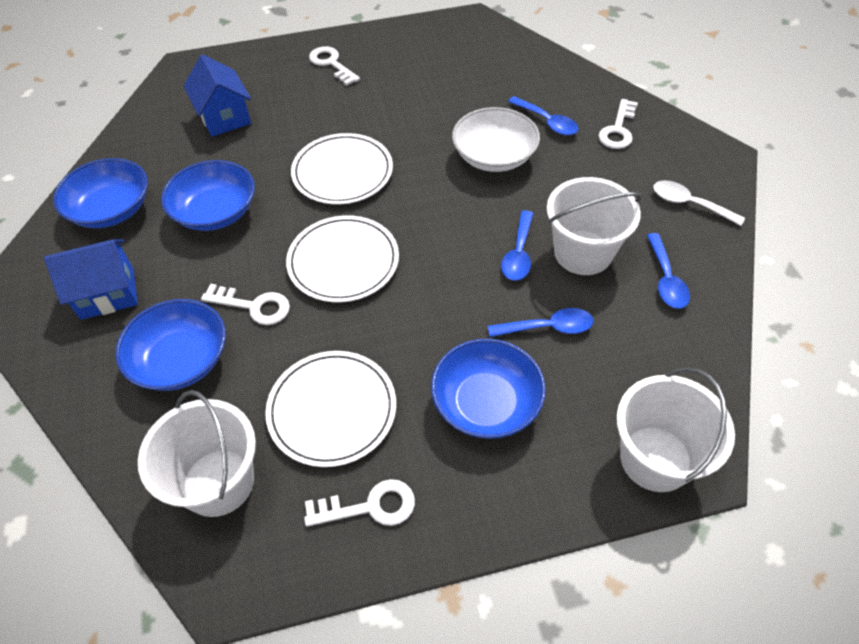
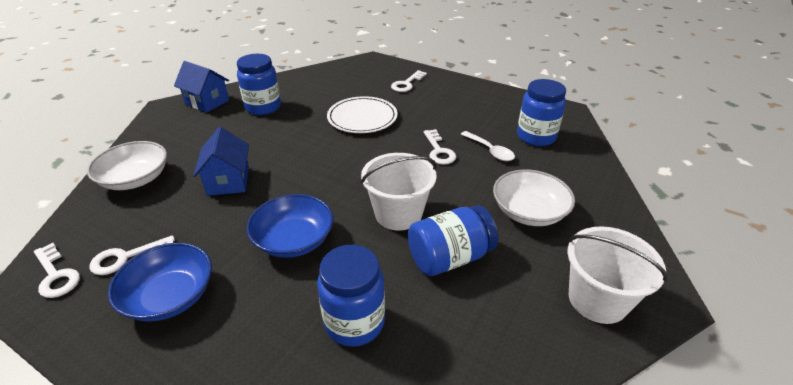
blue bowl: 4 -> 2
blue jar: 0 -> 4
blue spoon: 4 -> 0
white bowl: 1 -> 2
white bucket: 3 -> 2
white plate: 3 -> 1

